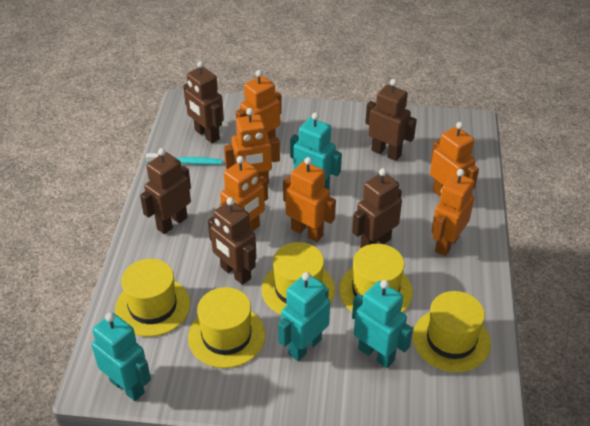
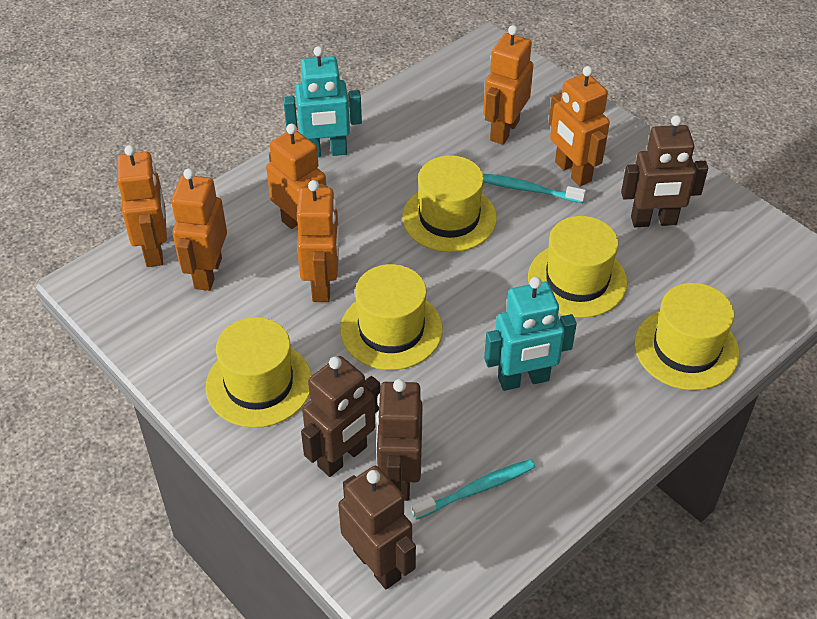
brown robot: 5 -> 4
turquoise robot: 4 -> 2
turquoise toothbrush: 1 -> 2

